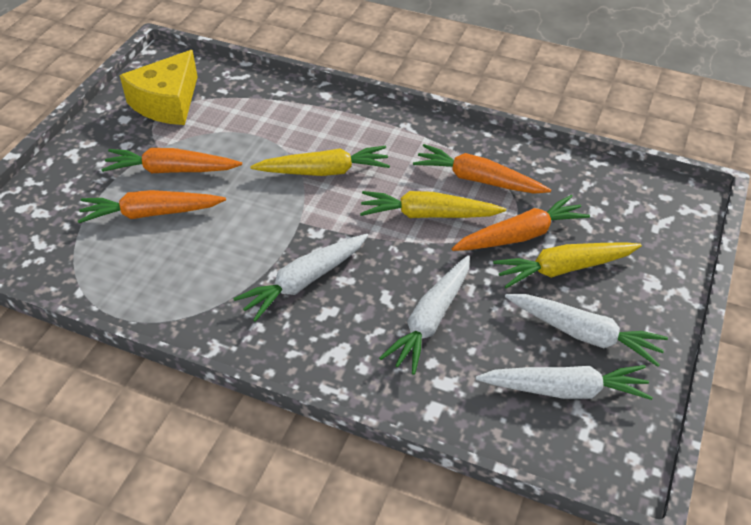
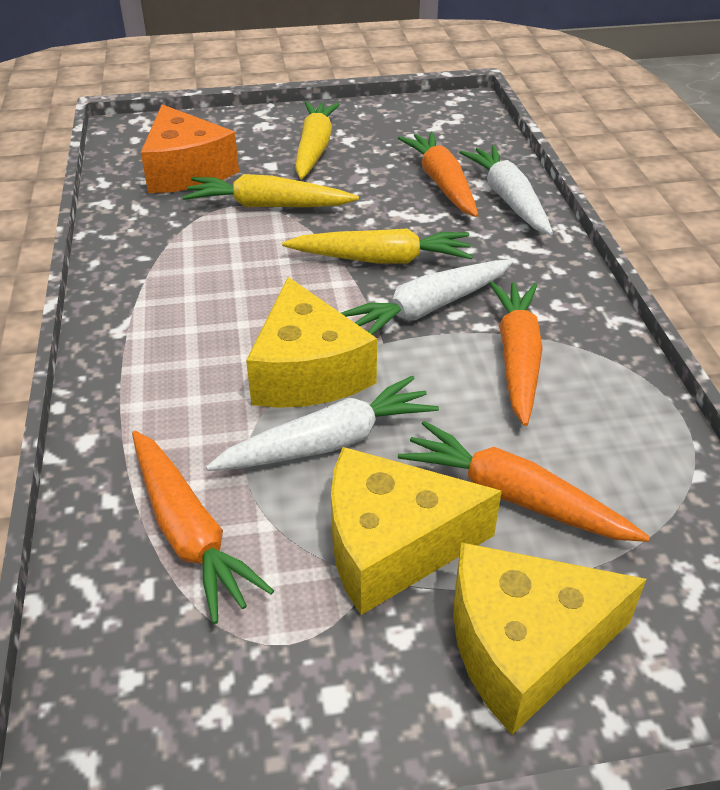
orange cheese: 0 -> 1
white carrot: 4 -> 3
yellow cheese: 1 -> 3

